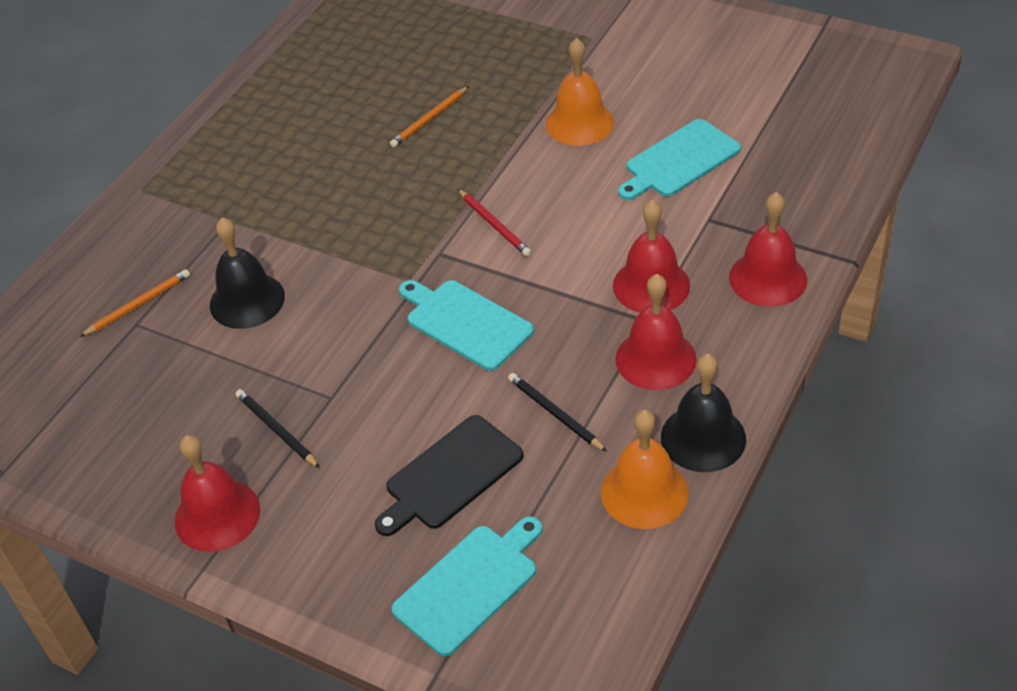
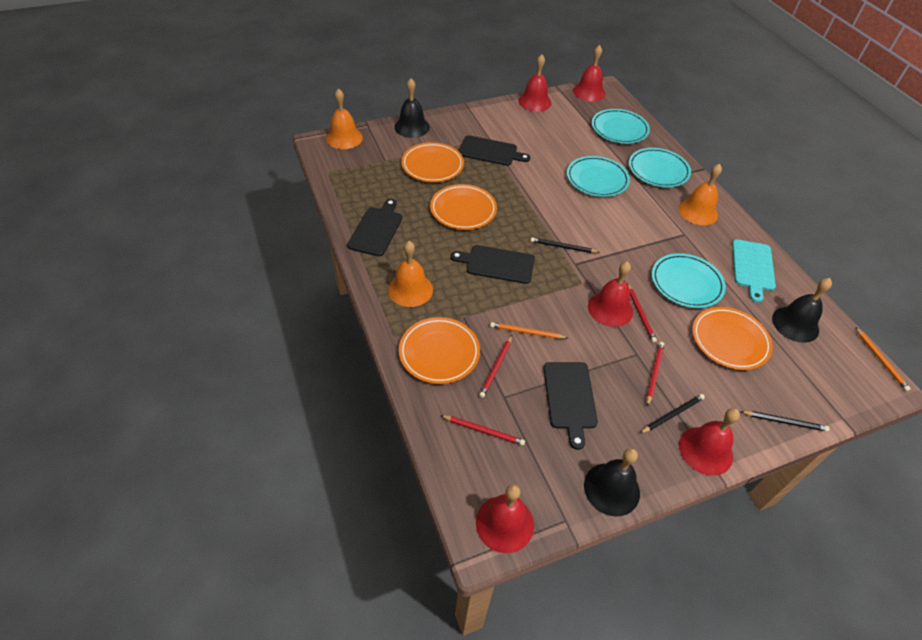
black bell: 2 -> 3
black cutting board: 1 -> 4
black pencil: 2 -> 3
orange bell: 2 -> 3
orange plate: 0 -> 4
red bell: 4 -> 5
red pencil: 1 -> 4
turquoise cutting board: 3 -> 1
turquoise plate: 0 -> 4

